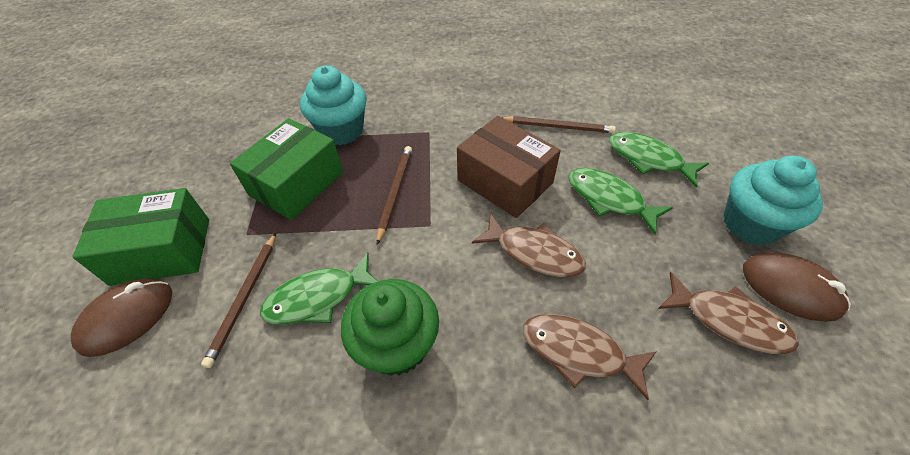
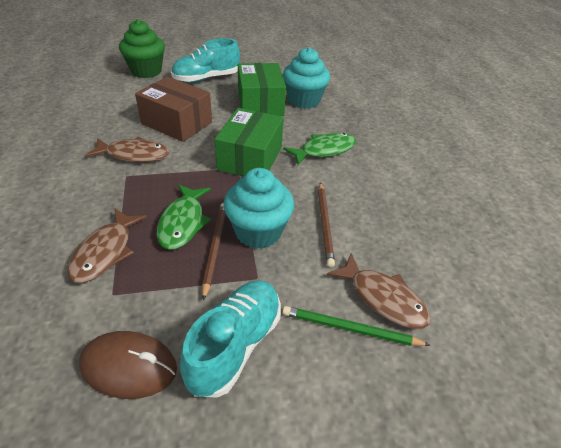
brown mouse: 2 -> 1
brown pencil: 3 -> 2
green fish: 3 -> 2
green pencil: 0 -> 1
turquoise shoe: 0 -> 2

